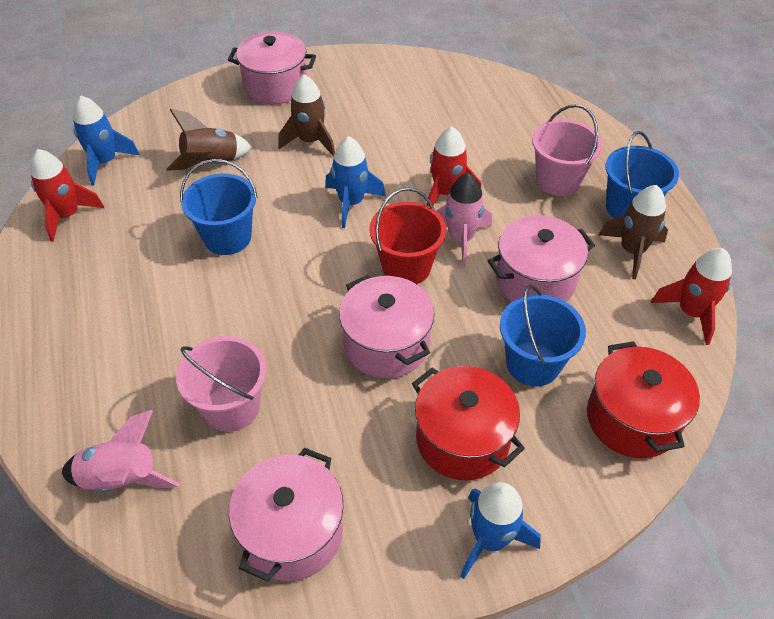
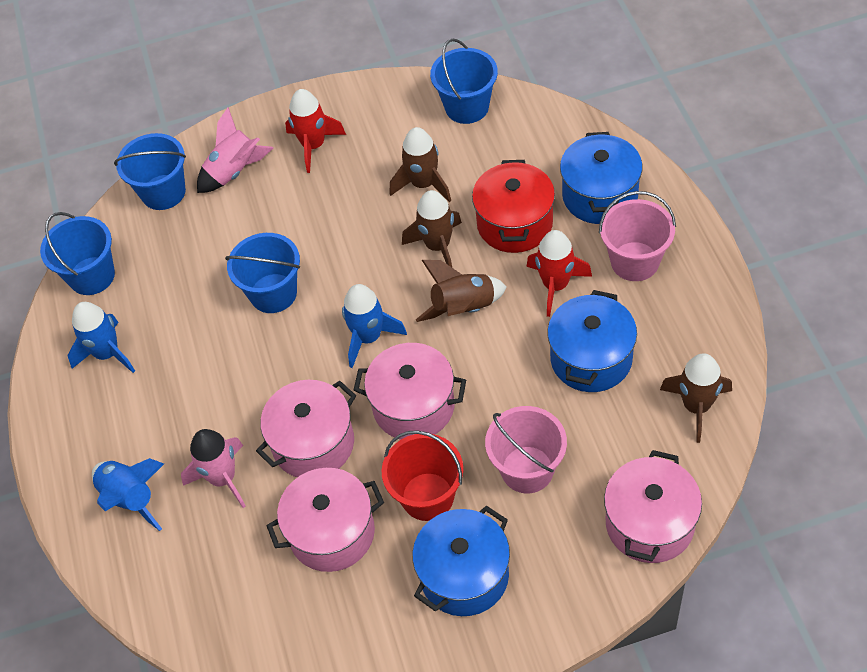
blue bucket: 3 -> 4
blue pot: 0 -> 3
brown rocket: 3 -> 4
red pot: 2 -> 1
red rocket: 3 -> 2

